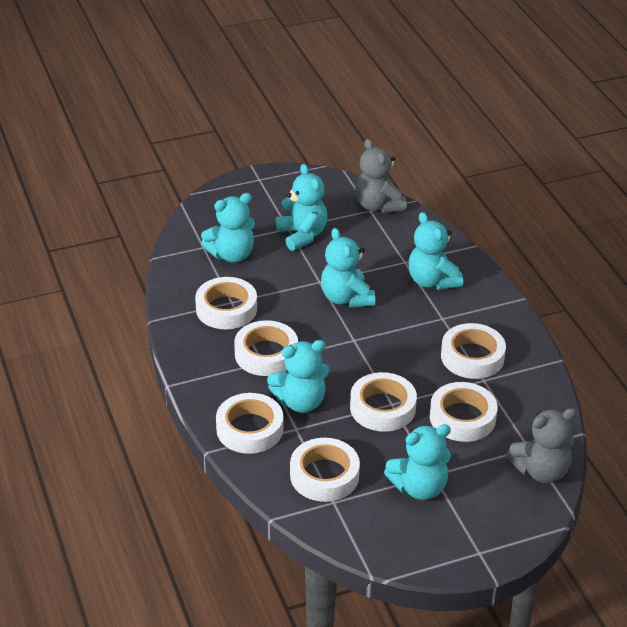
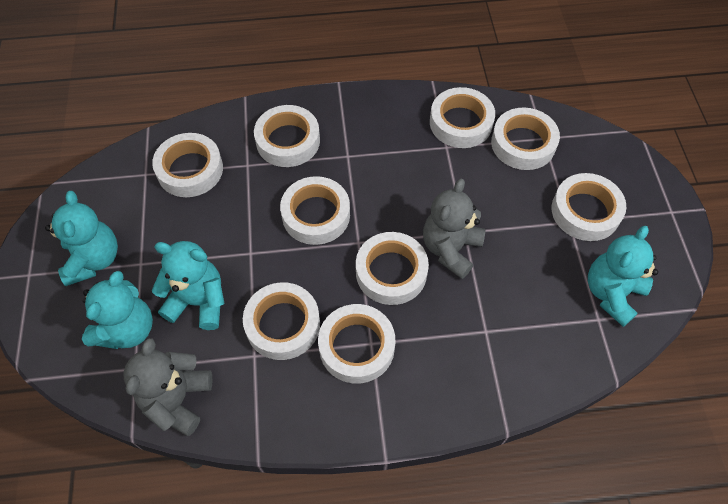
turquoise teddy bear: 6 -> 4
white tape: 7 -> 9

